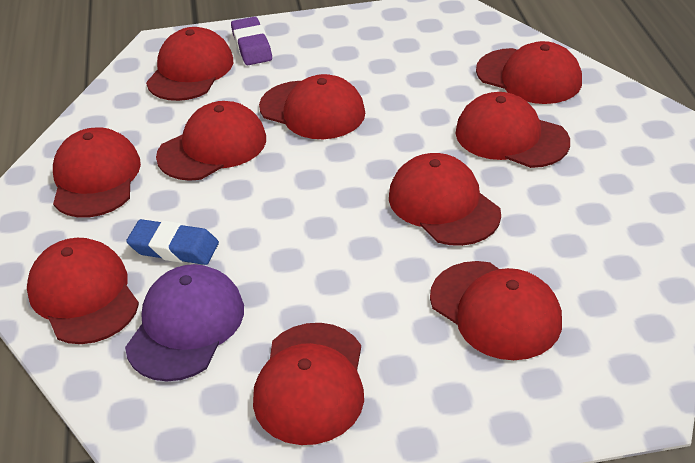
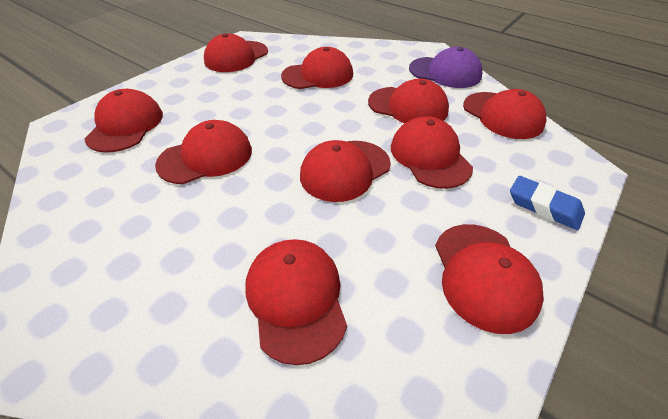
purple eraser: 1 -> 0

